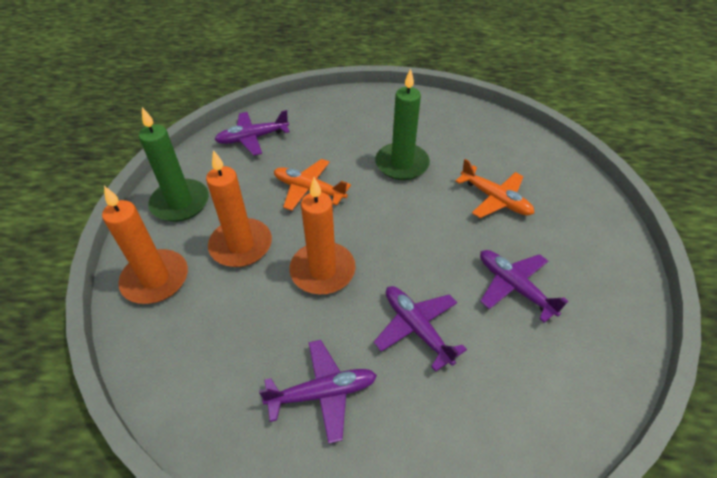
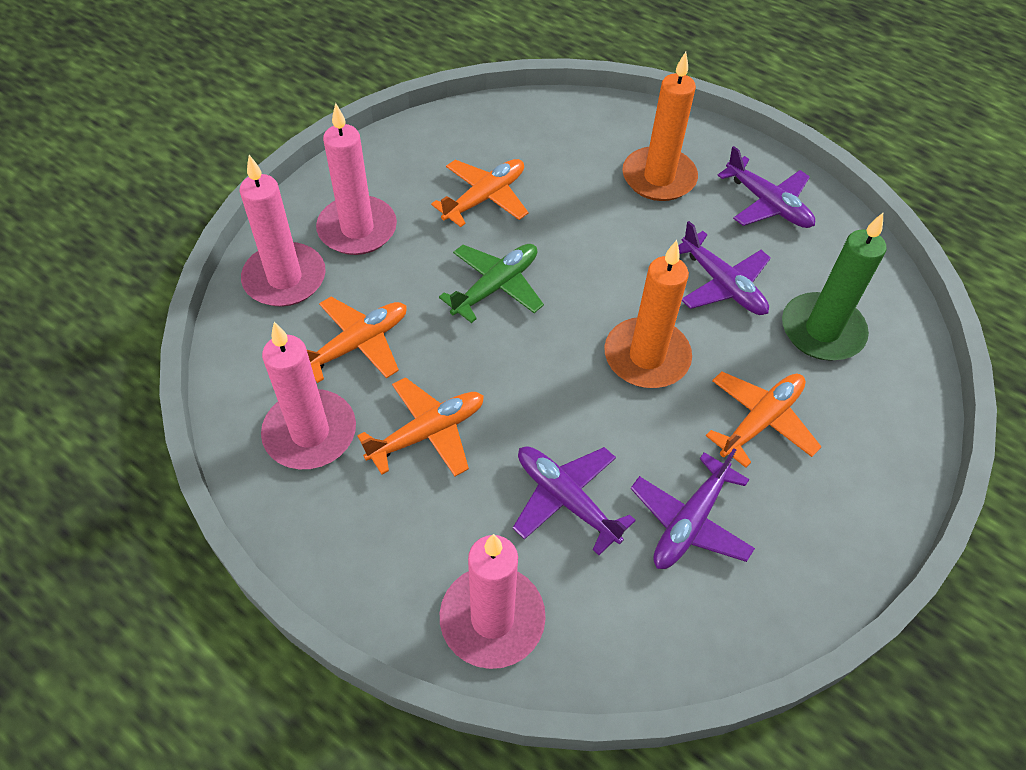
green candle: 2 -> 1
green plane: 0 -> 1
orange candle: 3 -> 2
orange plane: 2 -> 4
pink candle: 0 -> 4

